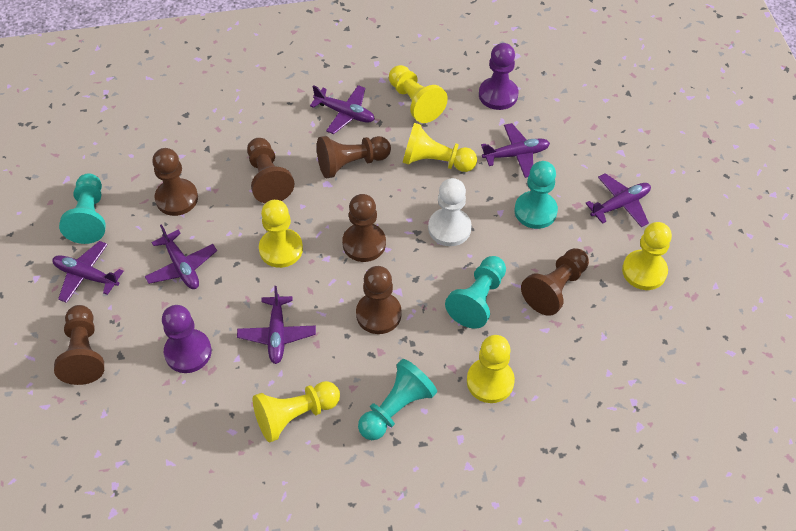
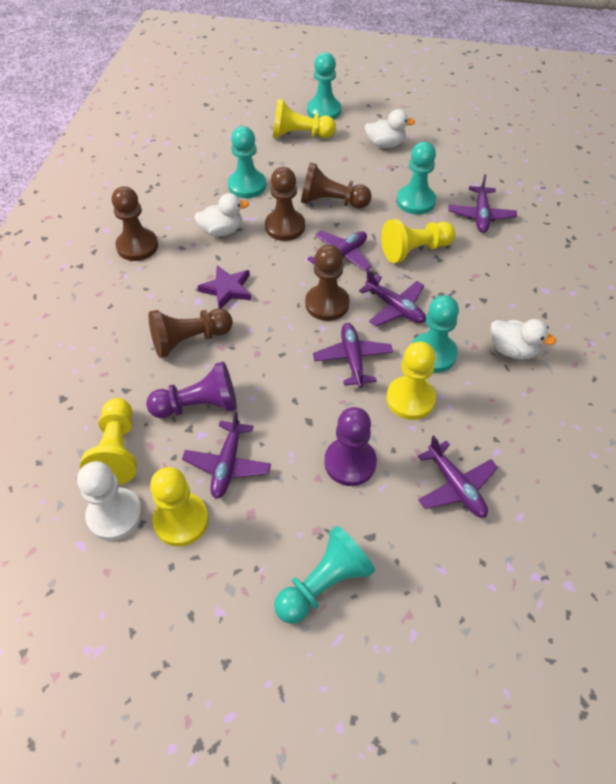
brown pawn: 7 -> 5
purple star: 0 -> 1
turquoise pawn: 4 -> 5
white duck: 0 -> 3
yellow pawn: 6 -> 5

